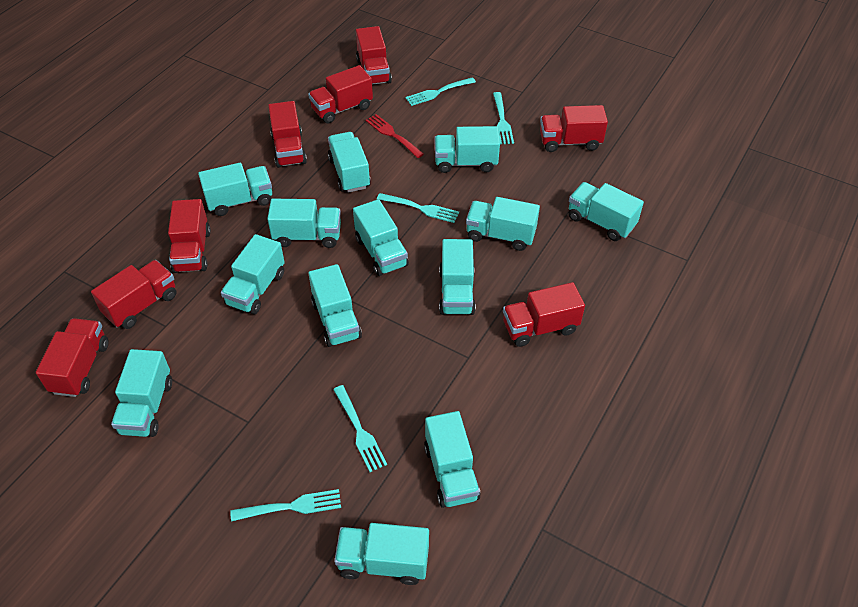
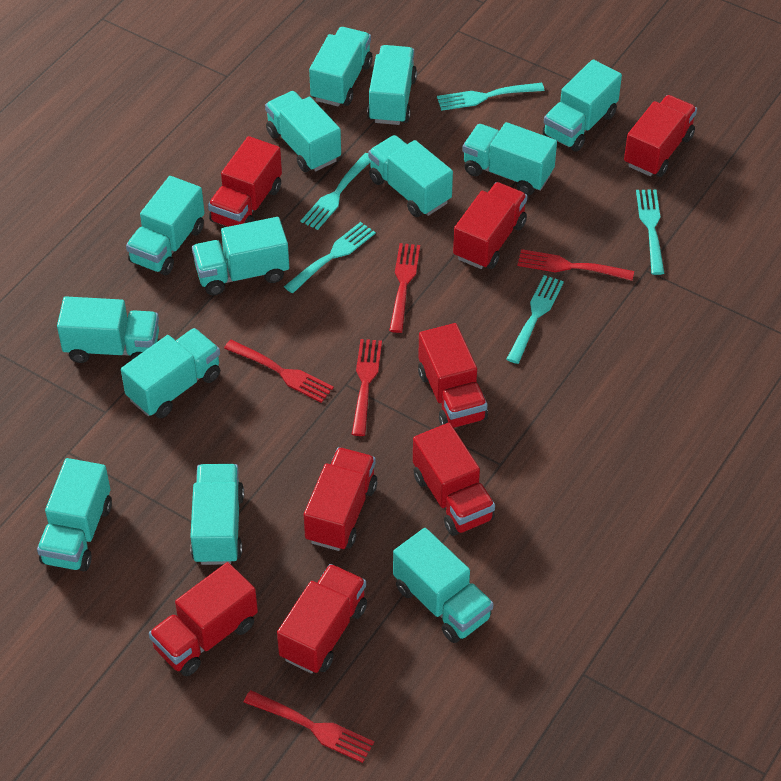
red fork: 1 -> 5

